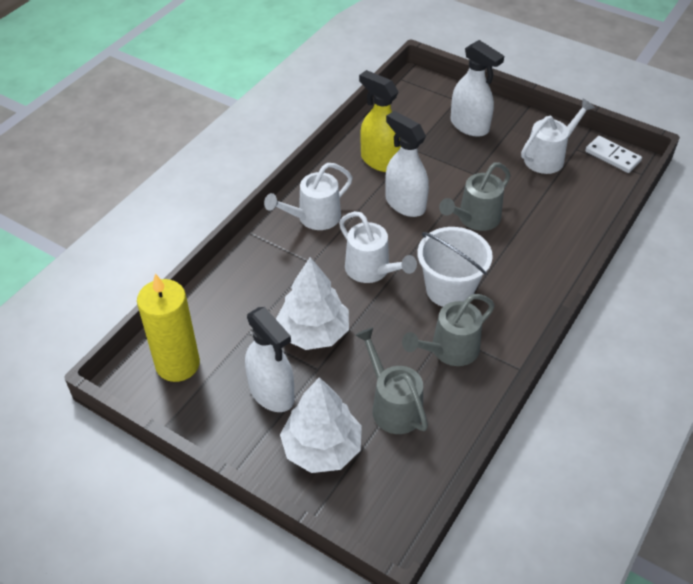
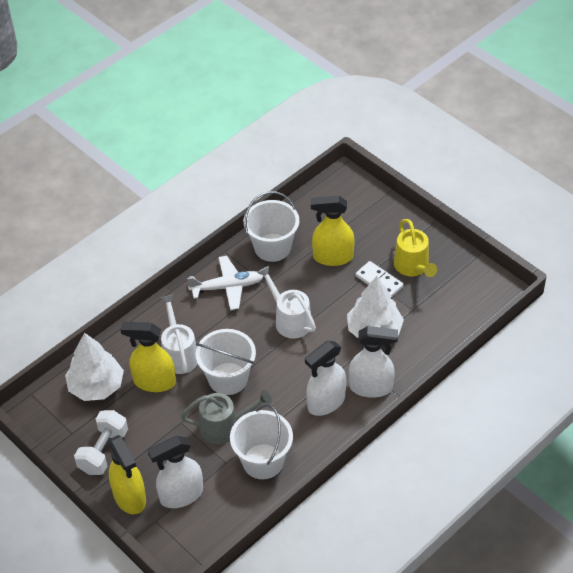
grey watering can: 3 -> 1
white bucket: 1 -> 3
white dumbbell: 0 -> 1
white plane: 0 -> 1
white watering can: 3 -> 2
yellow candle: 1 -> 0
yellow spray bottle: 1 -> 3
yellow watering can: 0 -> 1

